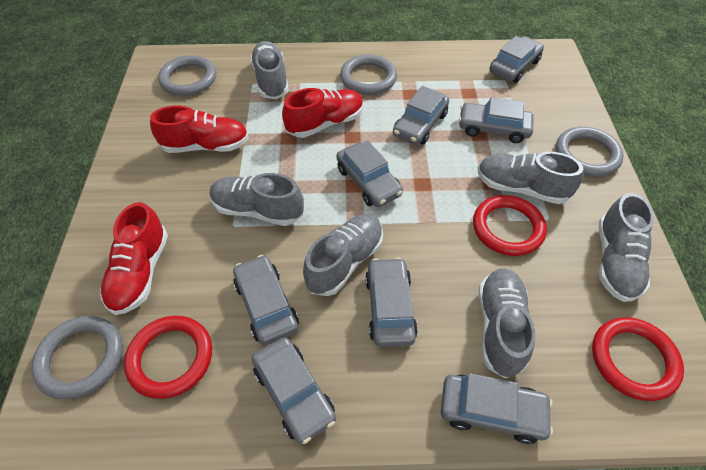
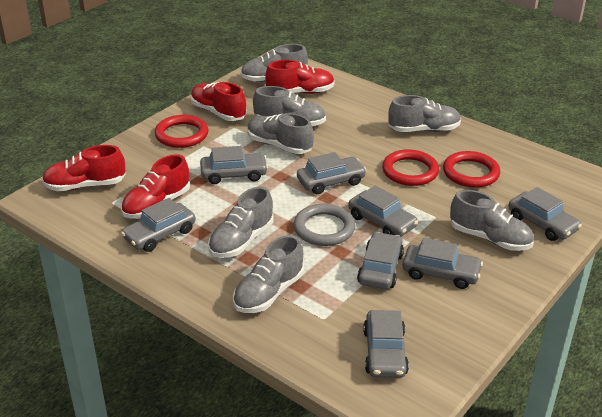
grey ring: 4 -> 1
grey shoe: 6 -> 7
red shoe: 3 -> 4

